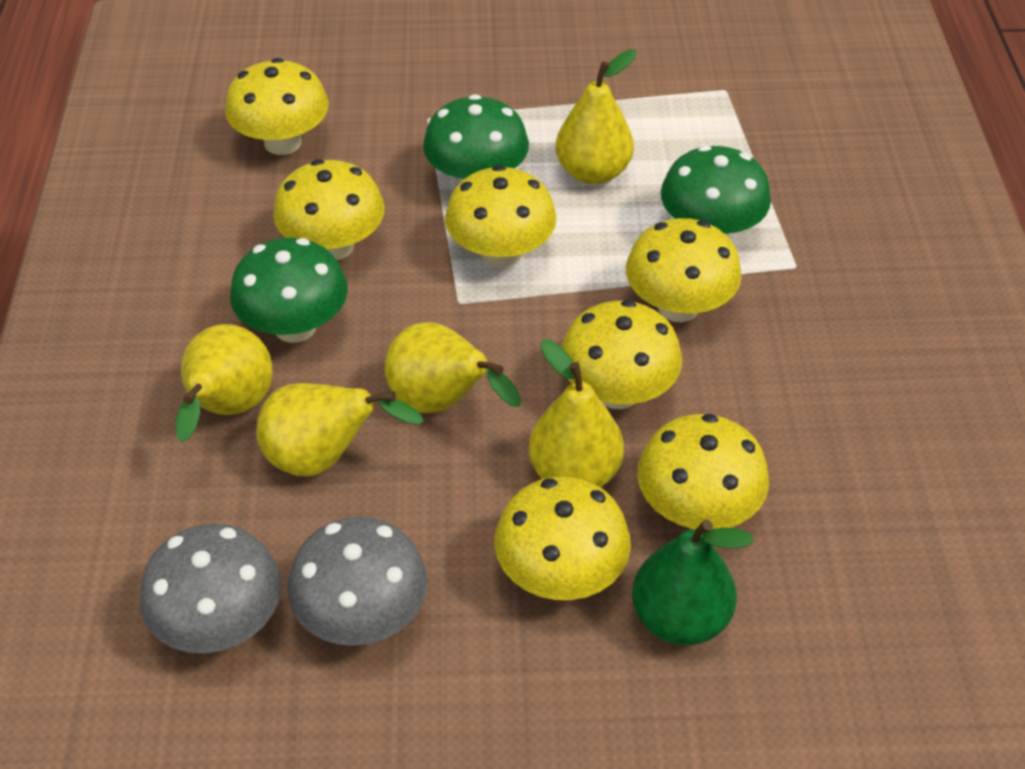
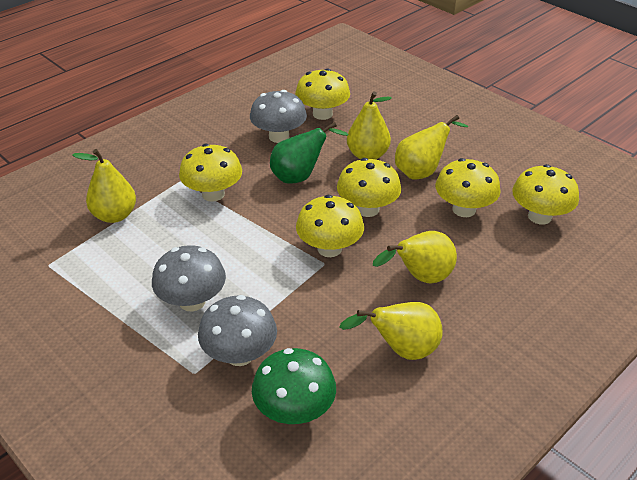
green mushroom: 3 -> 1
grey mushroom: 2 -> 3
yellow mushroom: 7 -> 6

